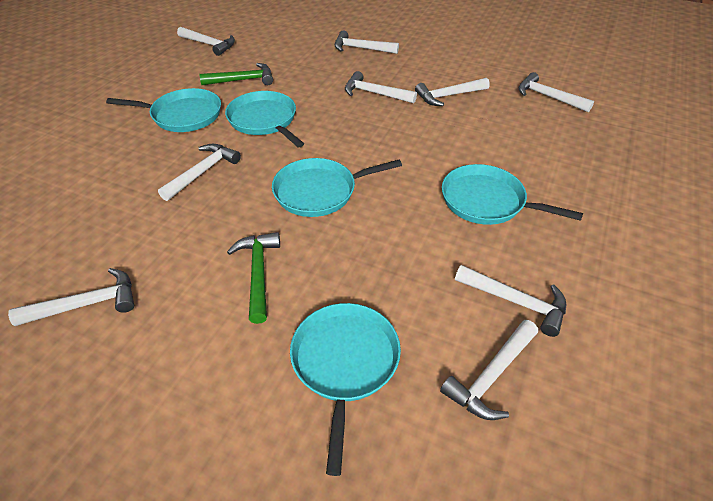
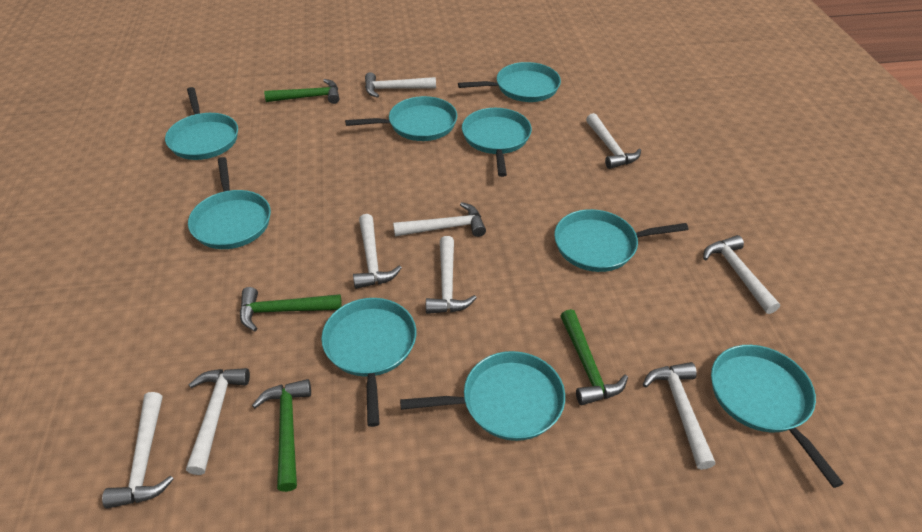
green hammer: 2 -> 4
turquoise pan: 5 -> 9

